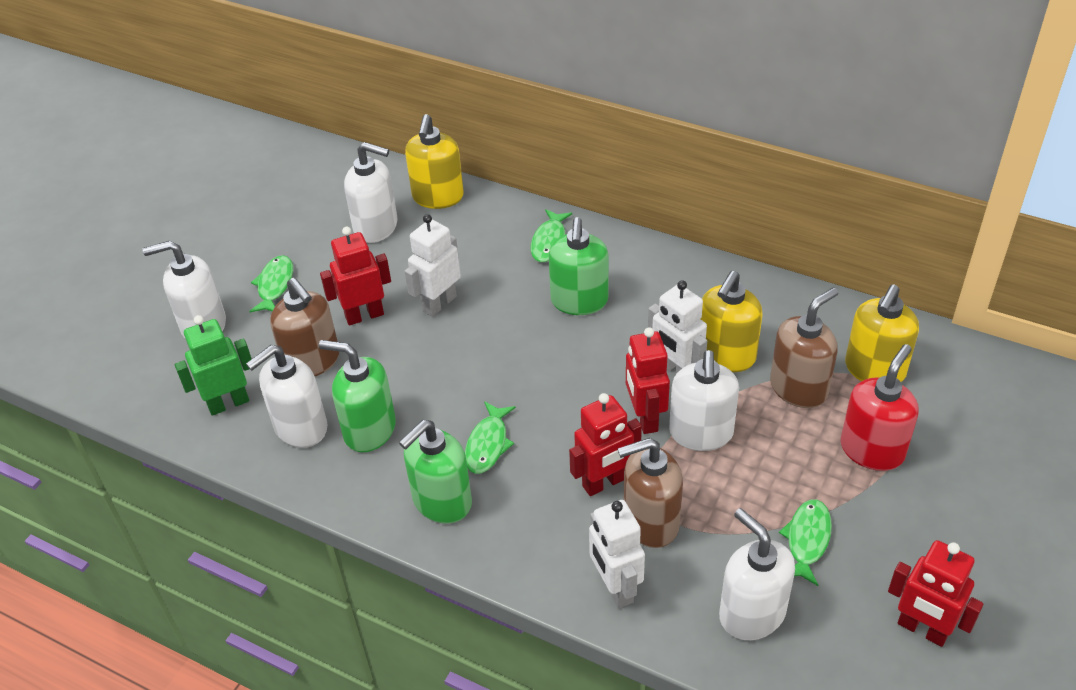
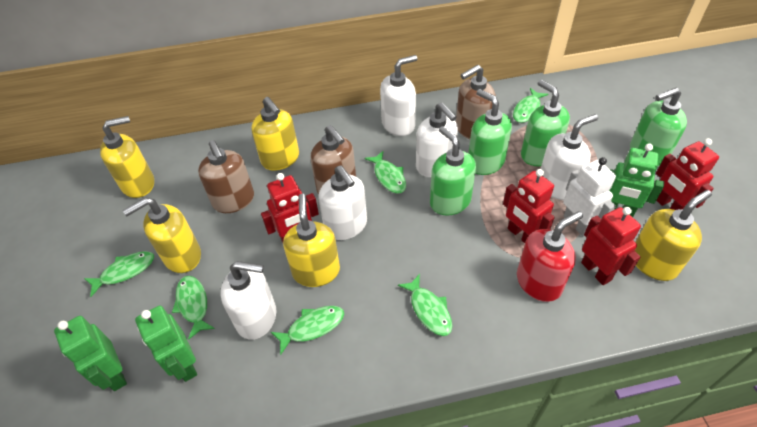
green fish: 4 -> 6
green robot: 1 -> 3
green soap dispenser: 3 -> 4
white robot: 3 -> 1
yellow soap dispenser: 3 -> 5

